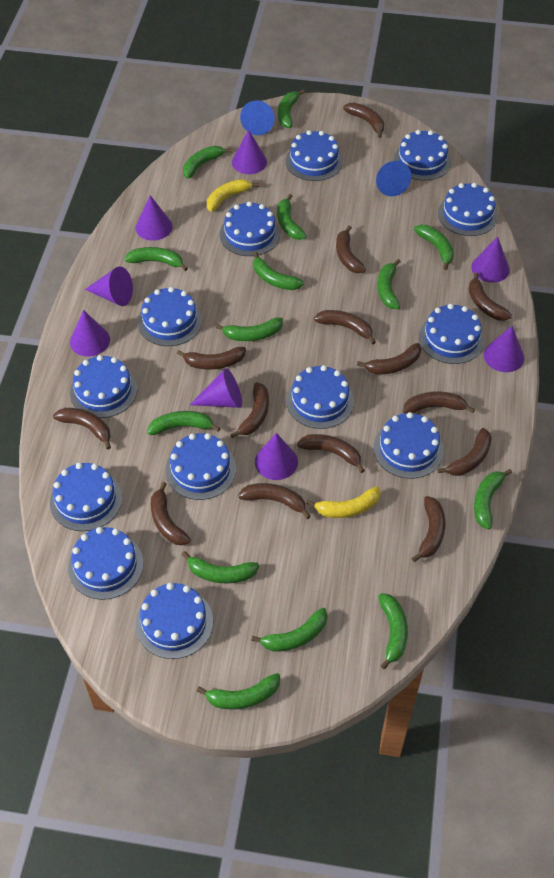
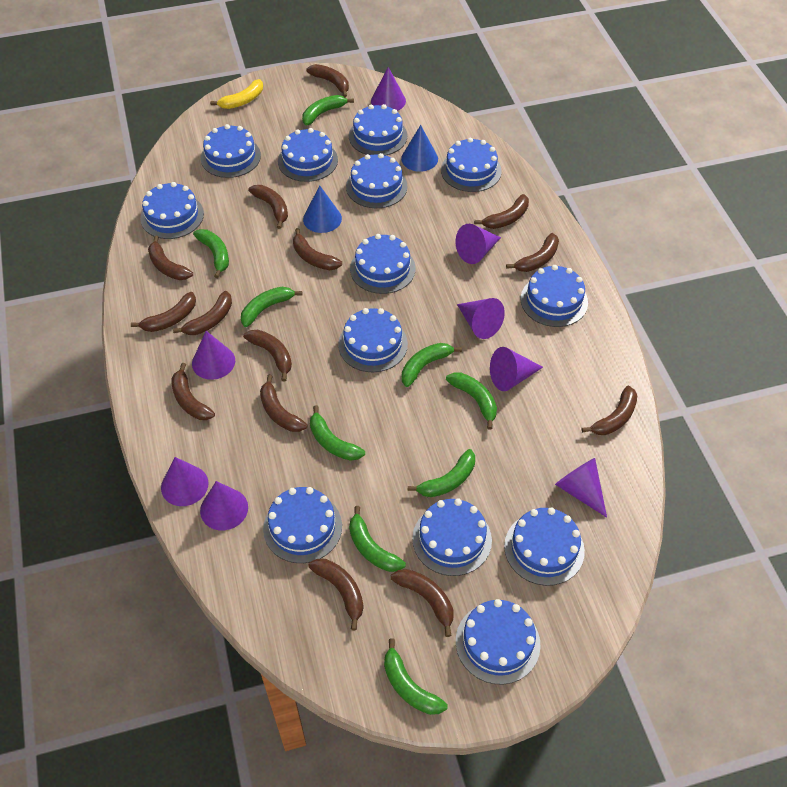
green banana: 14 -> 9
yellow banana: 2 -> 1

